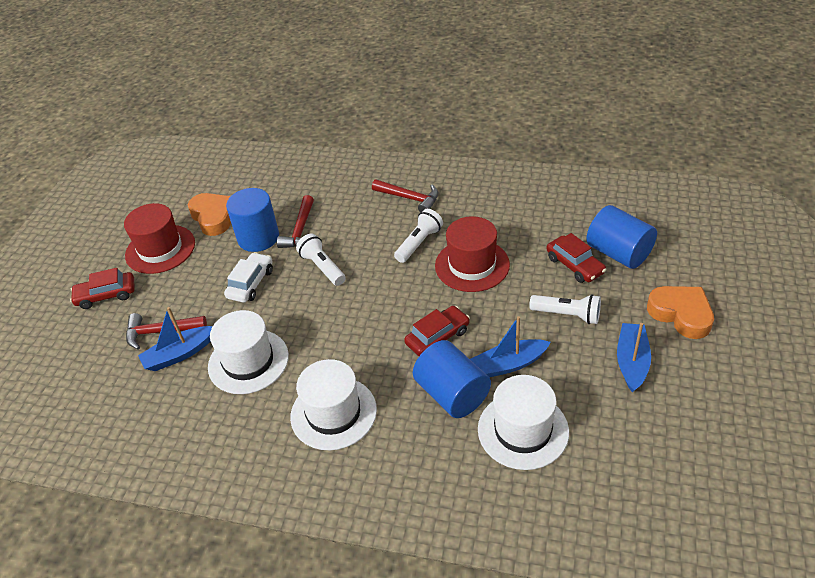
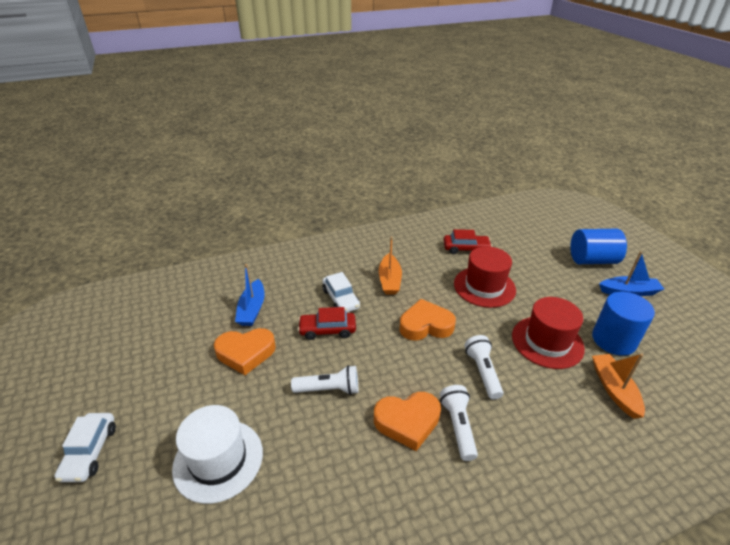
blue boat: 3 -> 2
blue cylinder: 3 -> 2
orange boat: 0 -> 2
orange heart: 2 -> 3
red car: 3 -> 2
red hammer: 3 -> 0
white car: 1 -> 2
white hat: 3 -> 1

